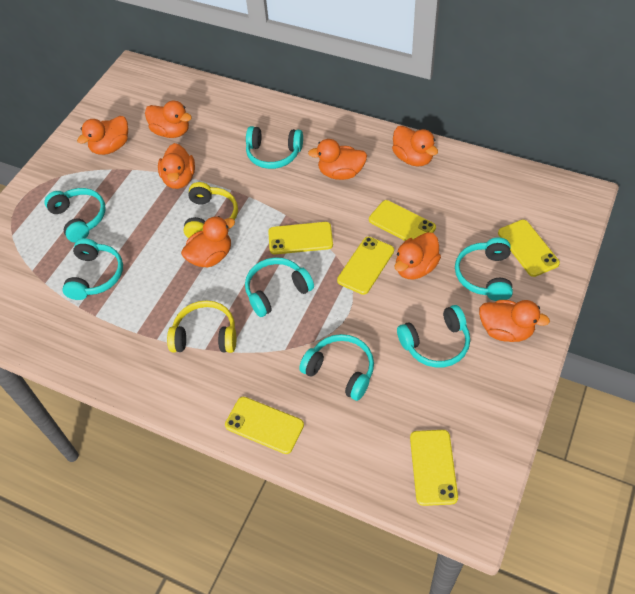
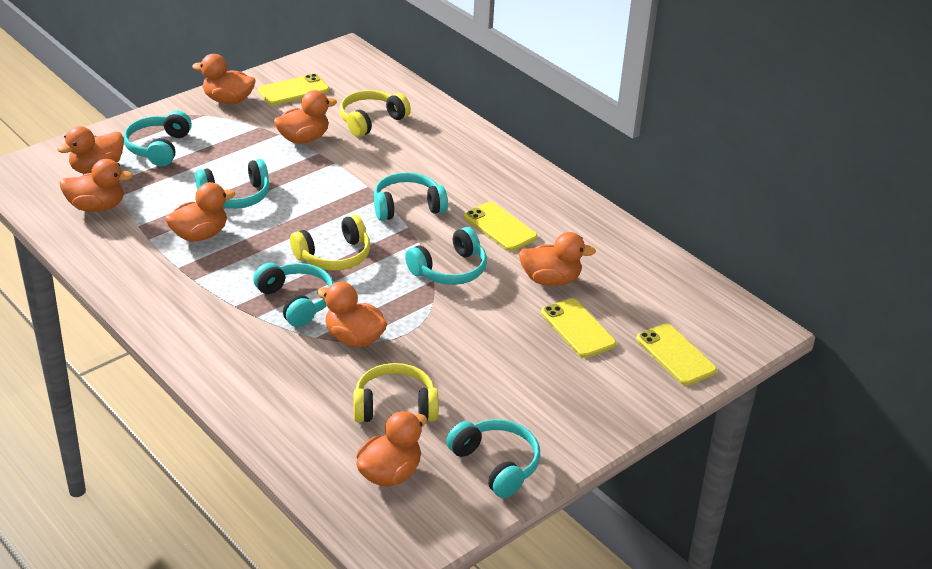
turquoise headphones: 7 -> 6
yellow headphones: 2 -> 3
yellow phone: 6 -> 4

